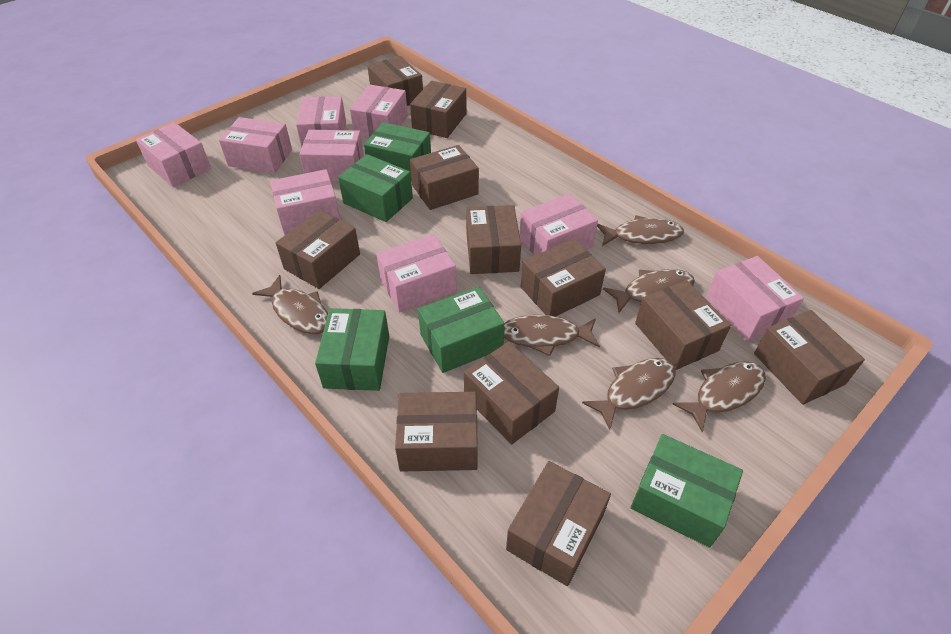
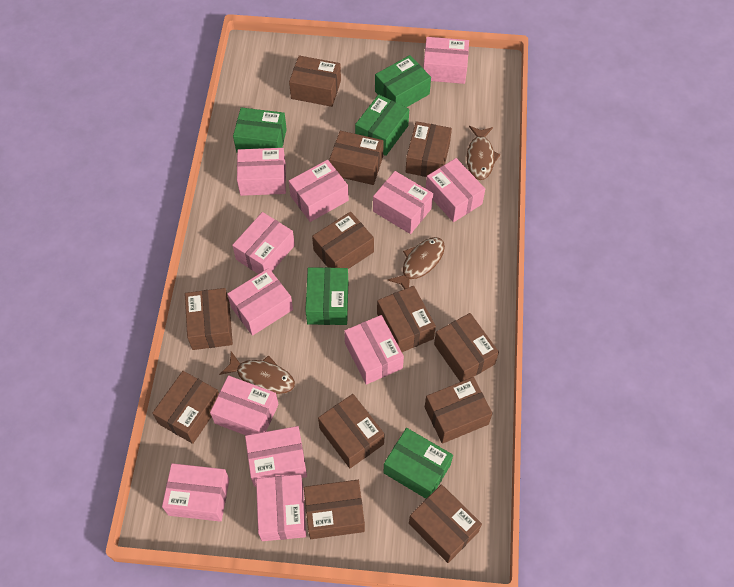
brown box: 11 -> 12
brown fish: 6 -> 3
pink box: 9 -> 12

